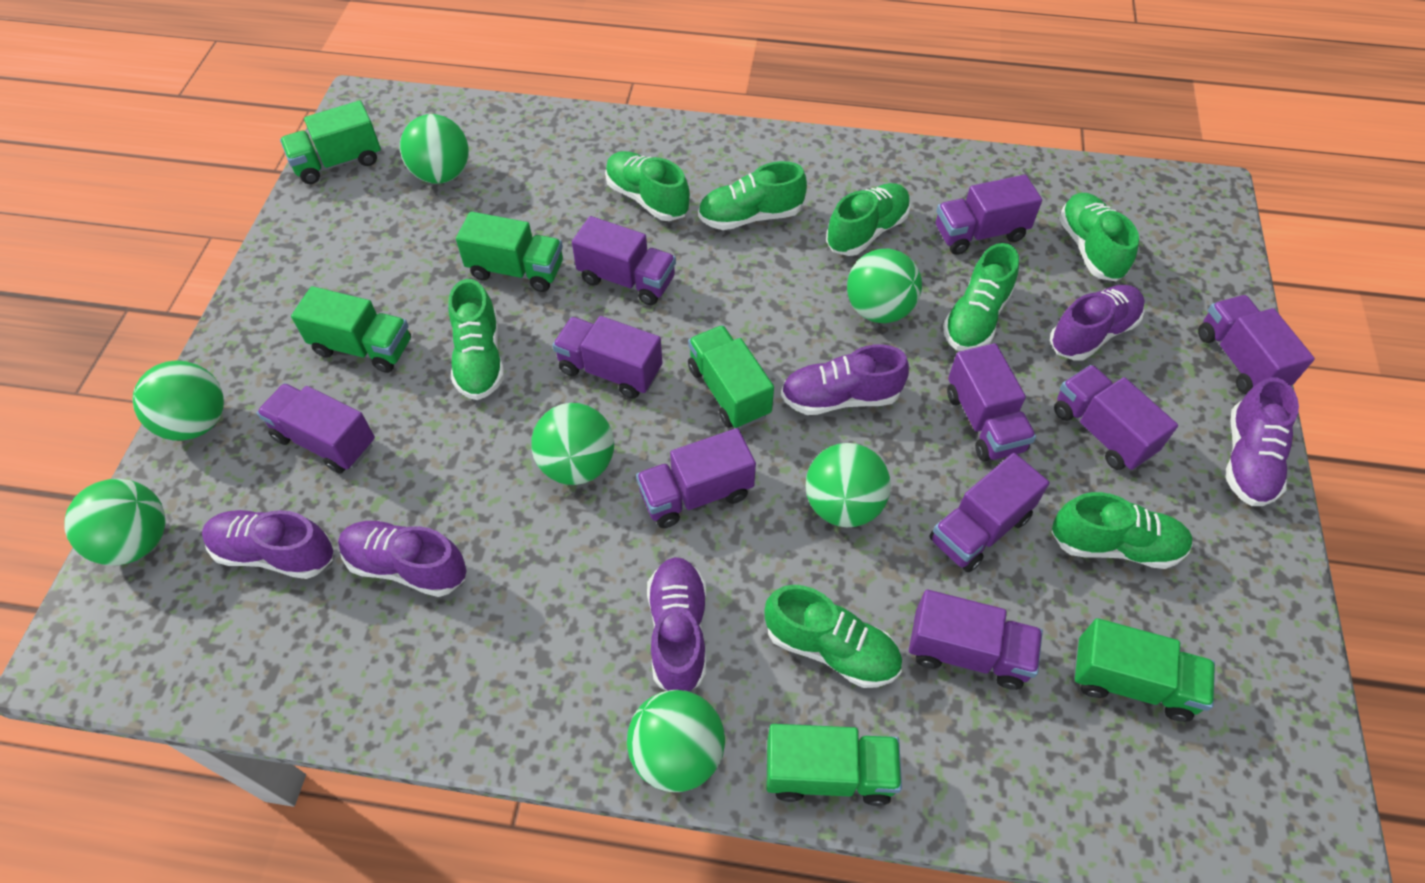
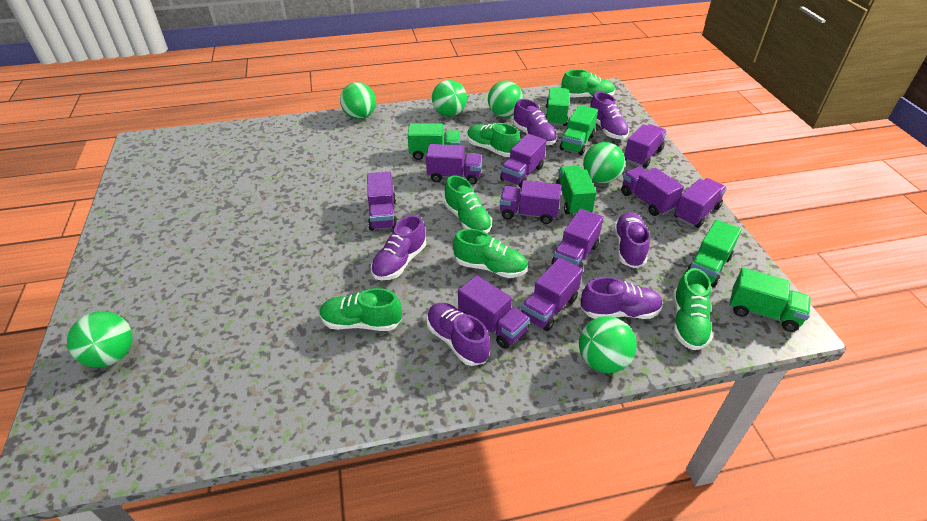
green ball: 7 -> 6
green shoe: 8 -> 6

